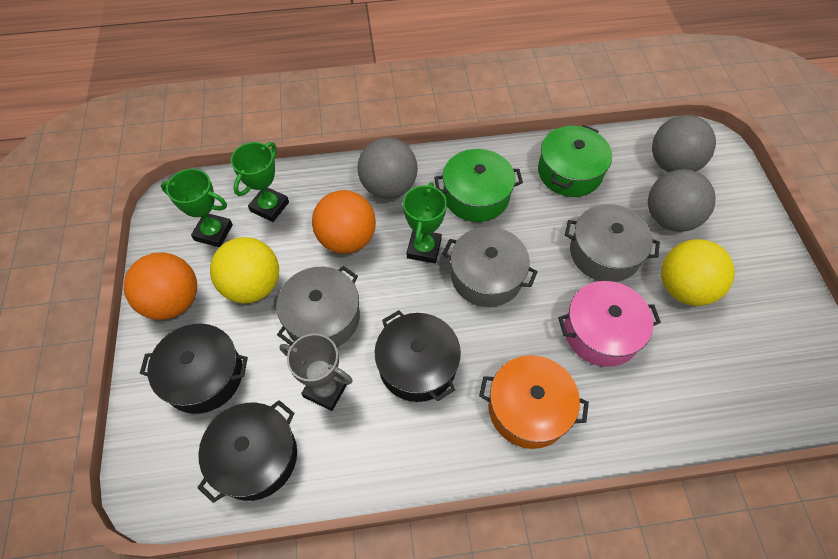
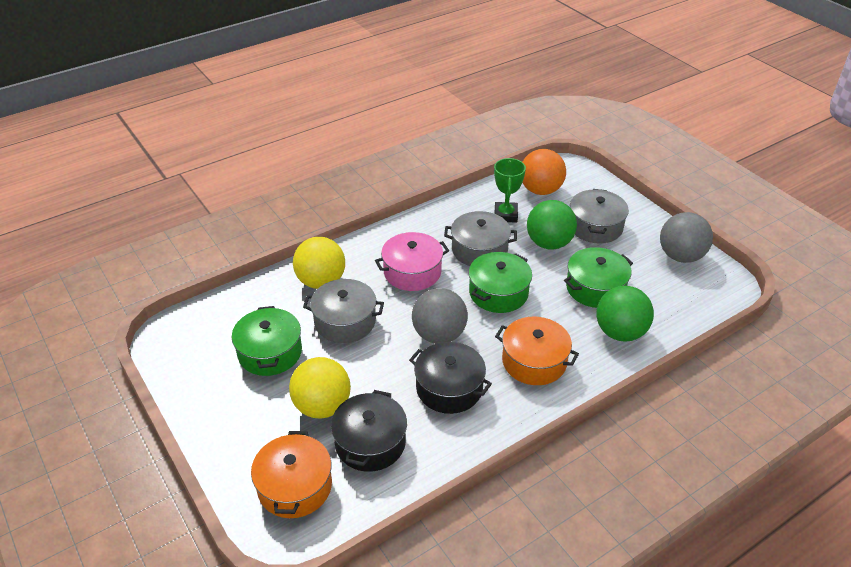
black pot: 3 -> 2
green ball: 0 -> 2
green pot: 2 -> 3
green trophy: 3 -> 1
grey ball: 3 -> 2
grey trophy: 1 -> 0
orange ball: 2 -> 1
orange pot: 1 -> 2

